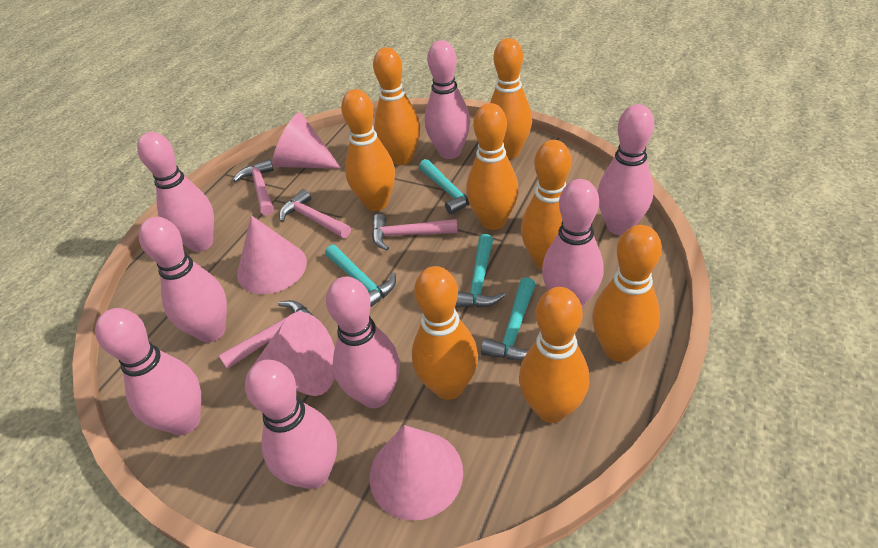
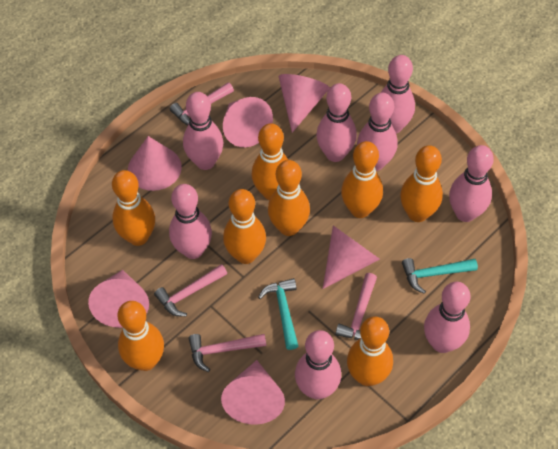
pink cone: 4 -> 6
turquoise hammer: 4 -> 2

